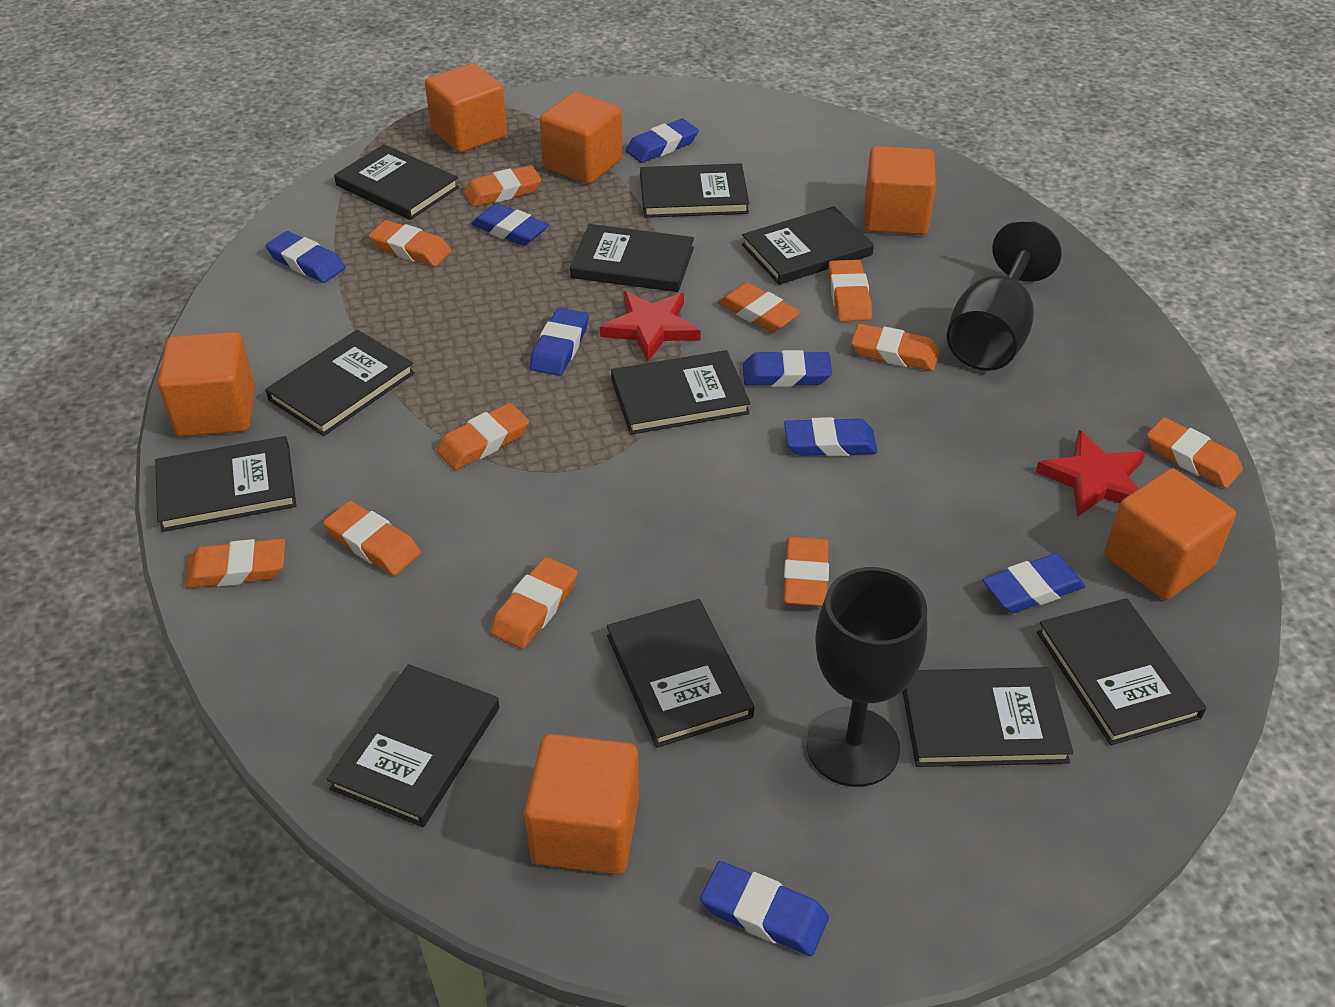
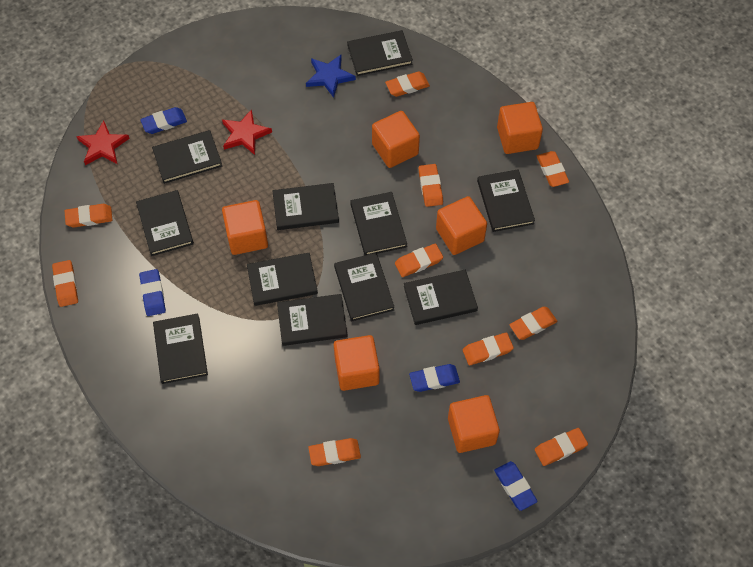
black goblet: 2 -> 0
blue eraser: 8 -> 4
blue star: 0 -> 1
orange eraser: 11 -> 10

